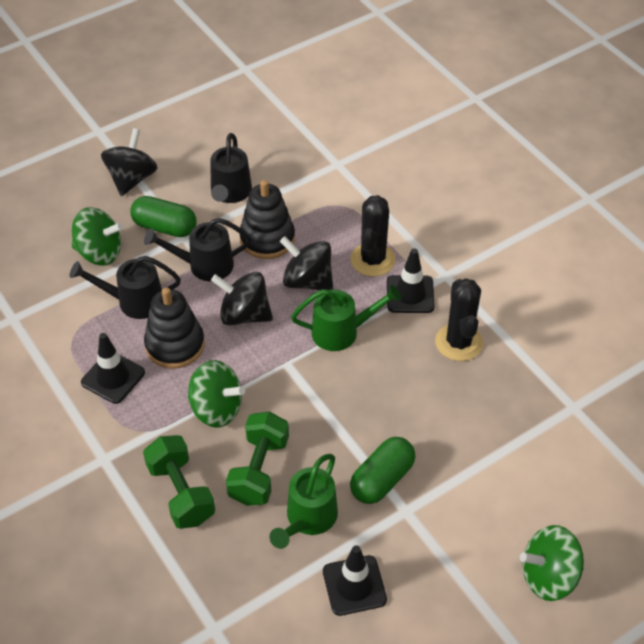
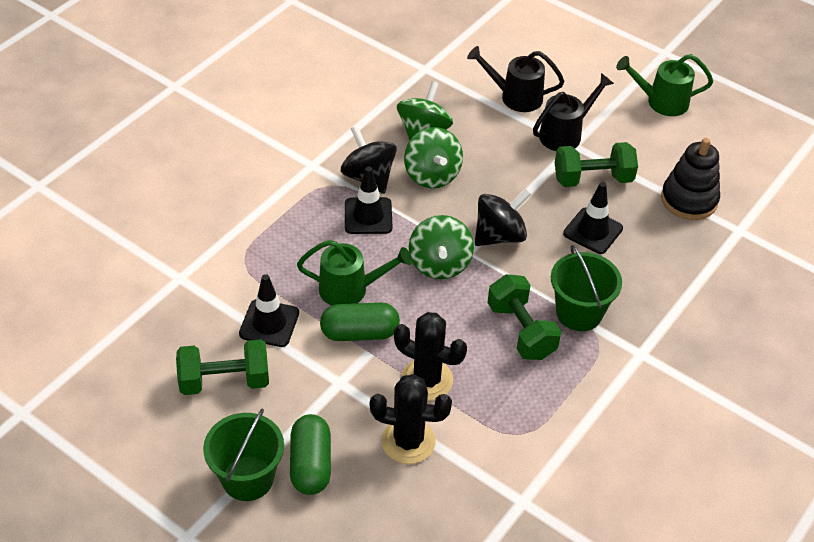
black spinning top: 3 -> 2
black stacking toy: 2 -> 1
black watering can: 3 -> 2
green bucket: 0 -> 2
green dumbbell: 2 -> 3

